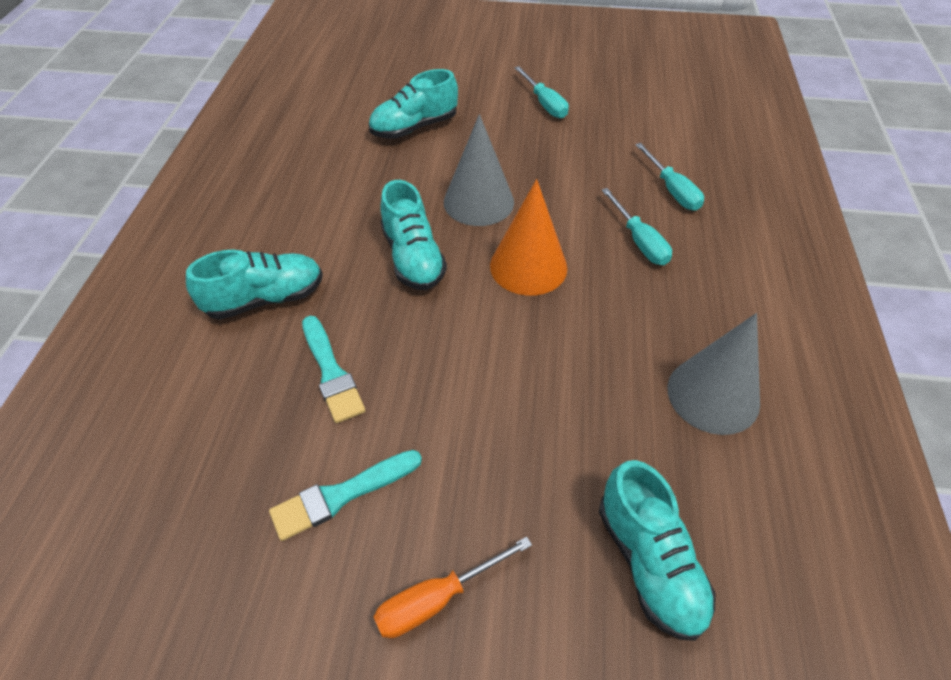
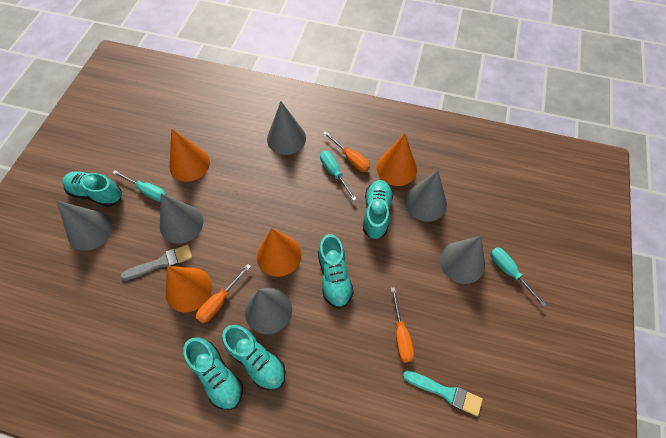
grey brush: 0 -> 1
grey cone: 2 -> 6
orange cone: 1 -> 4
orange screwdriver: 1 -> 3
turquoise brush: 2 -> 1
turquoise shoe: 4 -> 5

